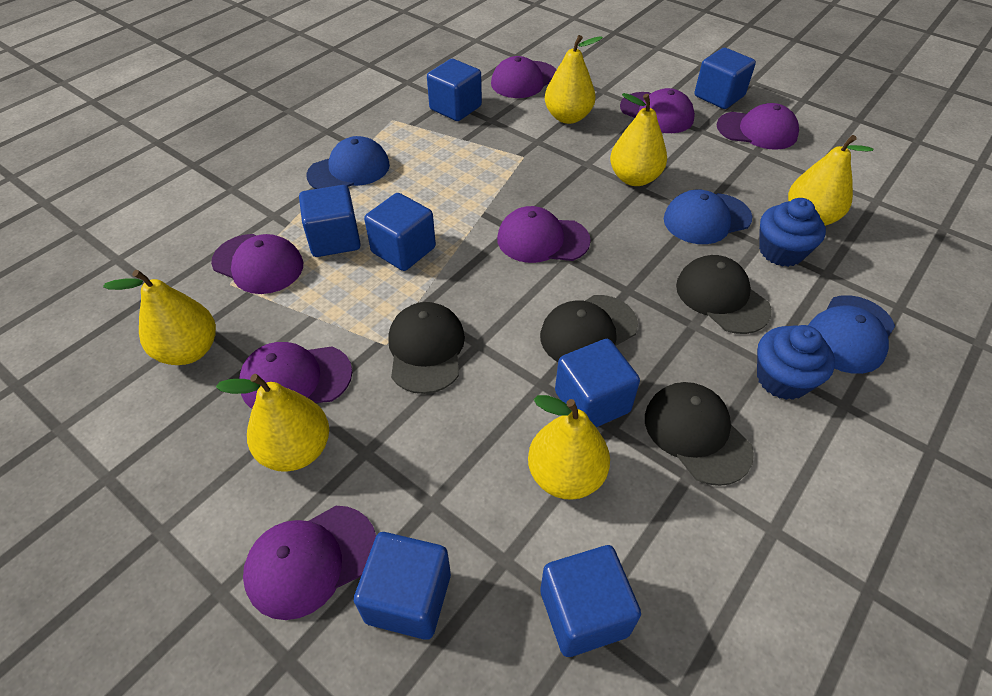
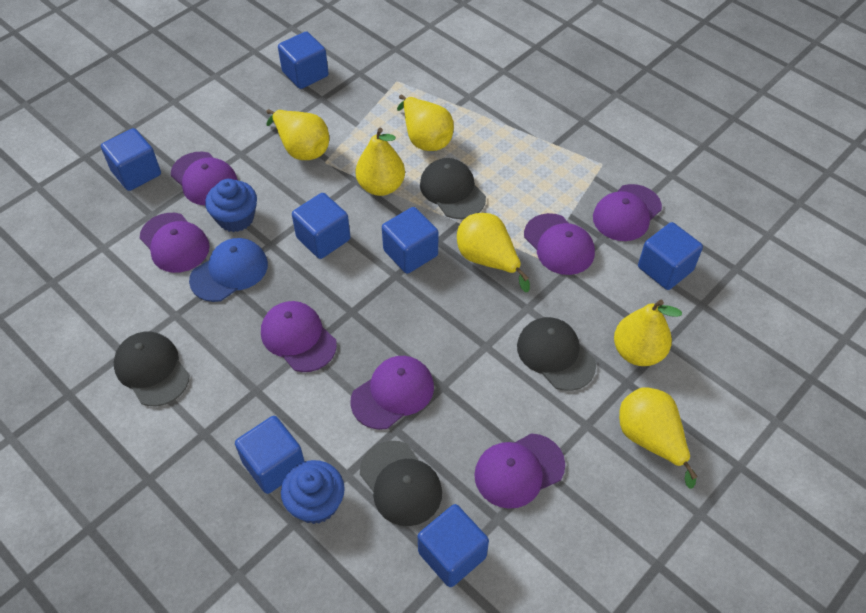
blue cap: 3 -> 1

